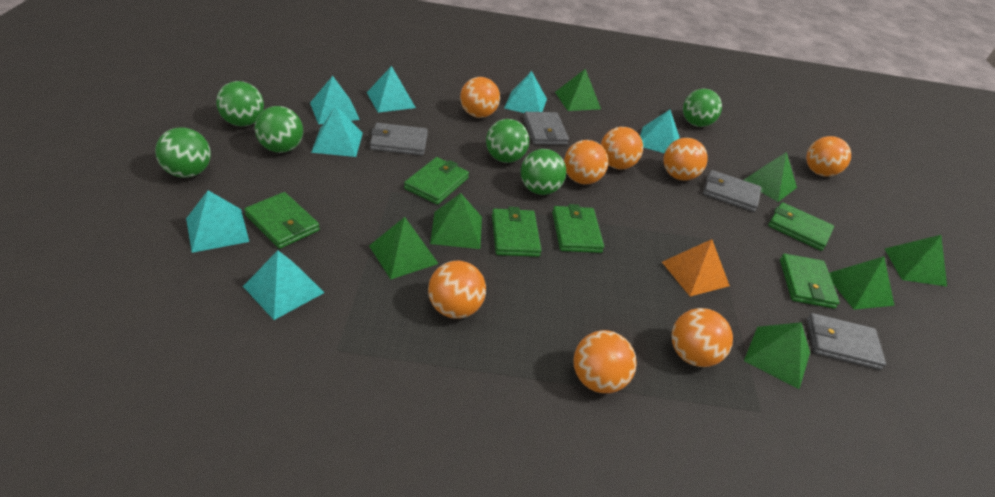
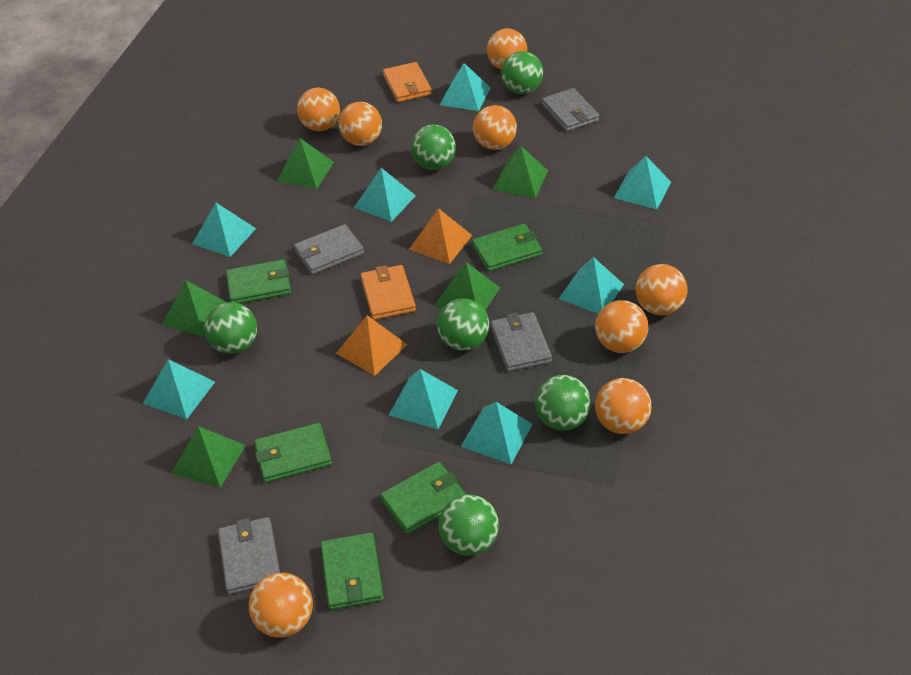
green pyramid: 7 -> 5
green wallet: 6 -> 5
orange pyramid: 1 -> 2
orange wallet: 0 -> 2
turquoise pyramid: 7 -> 8

